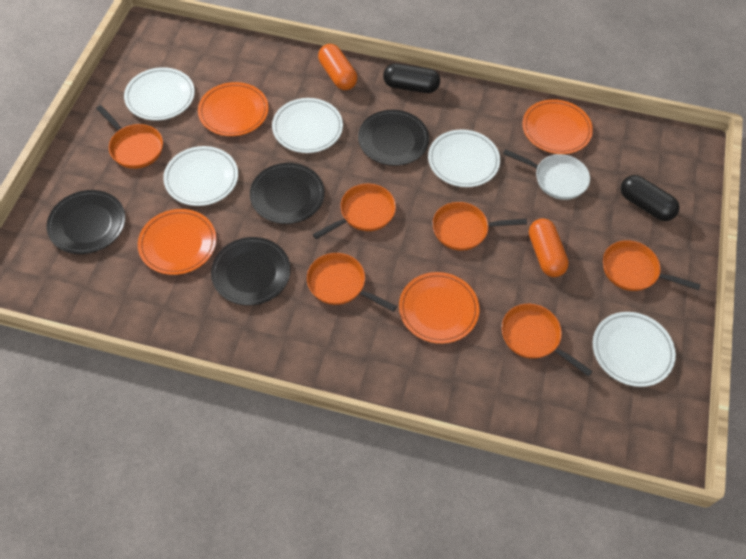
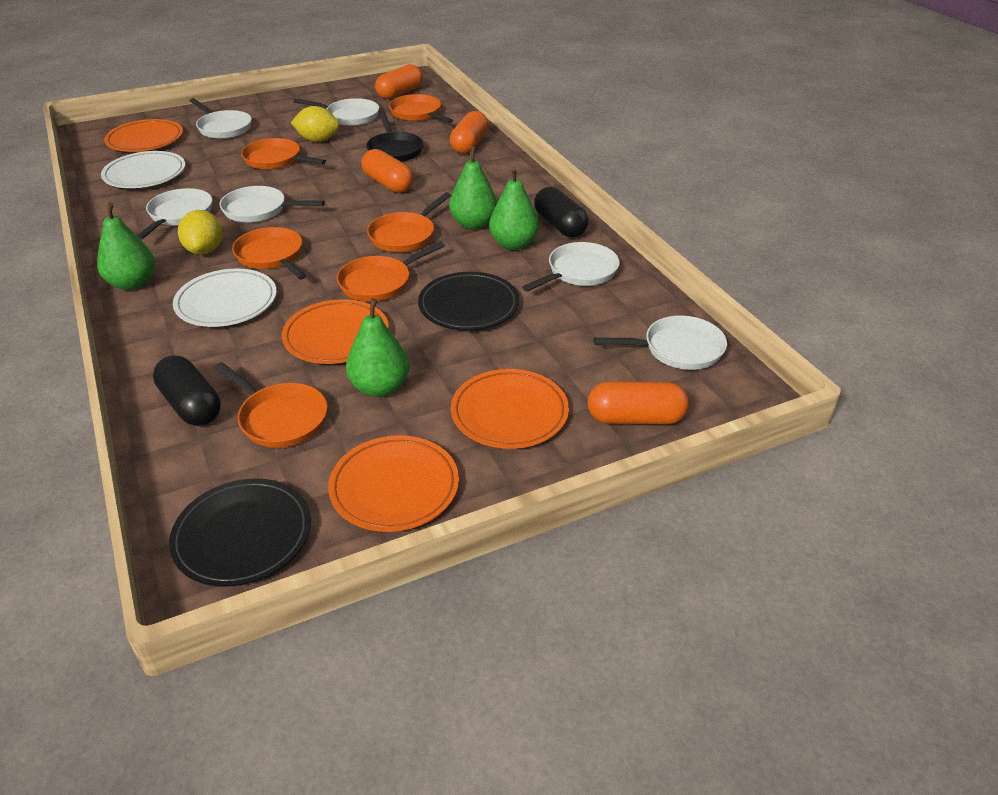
black pan: 0 -> 1
black plate: 4 -> 2
green pear: 0 -> 4
orange capsule: 2 -> 4
white pan: 1 -> 6
white plate: 5 -> 2
yellow lemon: 0 -> 2

